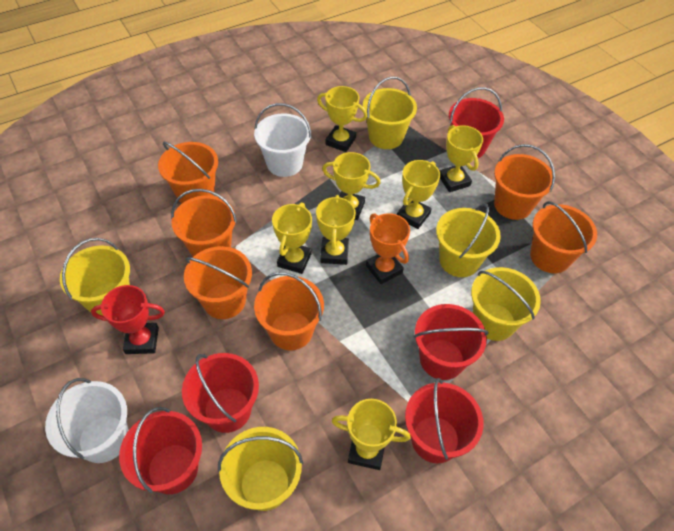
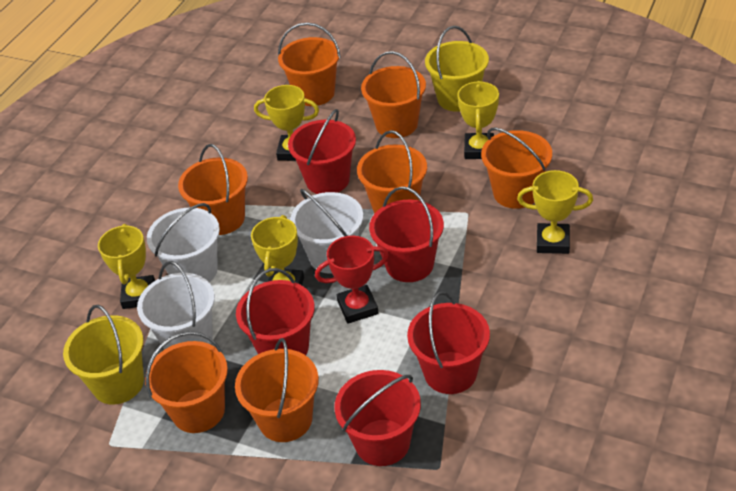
orange bucket: 6 -> 7
orange trophy: 1 -> 0
white bucket: 2 -> 3
yellow bucket: 5 -> 2
yellow trophy: 7 -> 5

